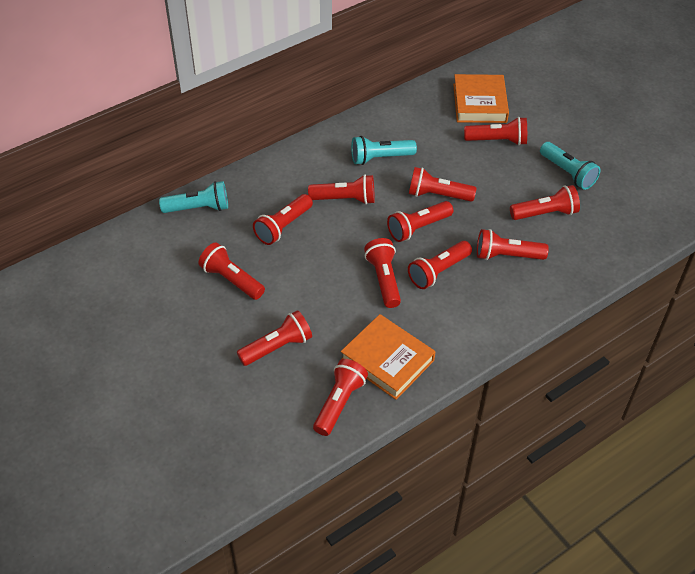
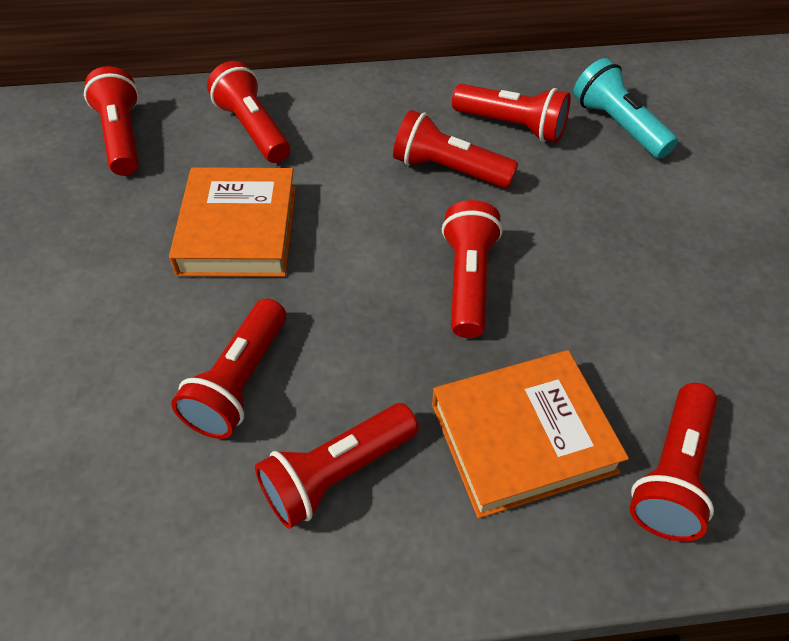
red flashlight: 12 -> 8
turquoise flashlight: 3 -> 1

